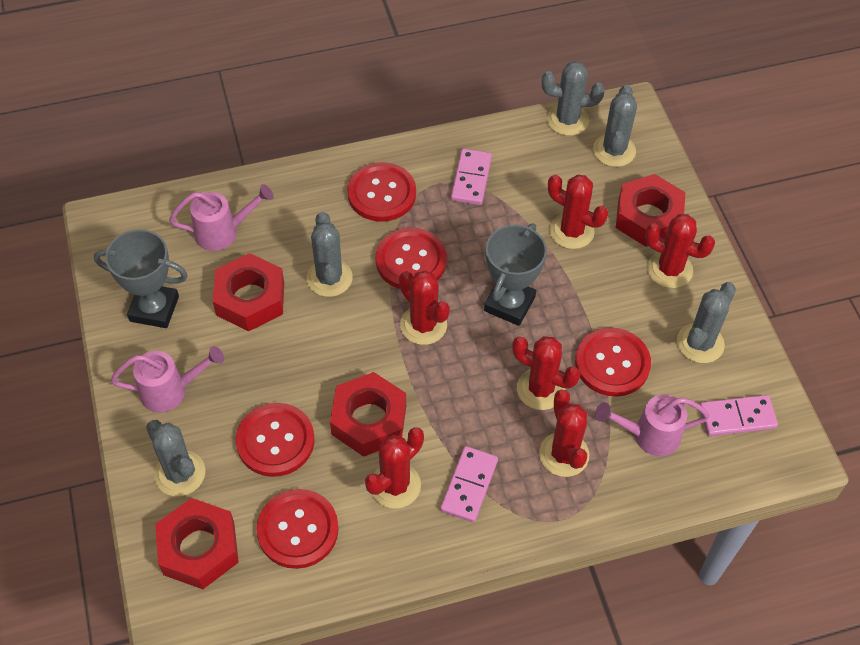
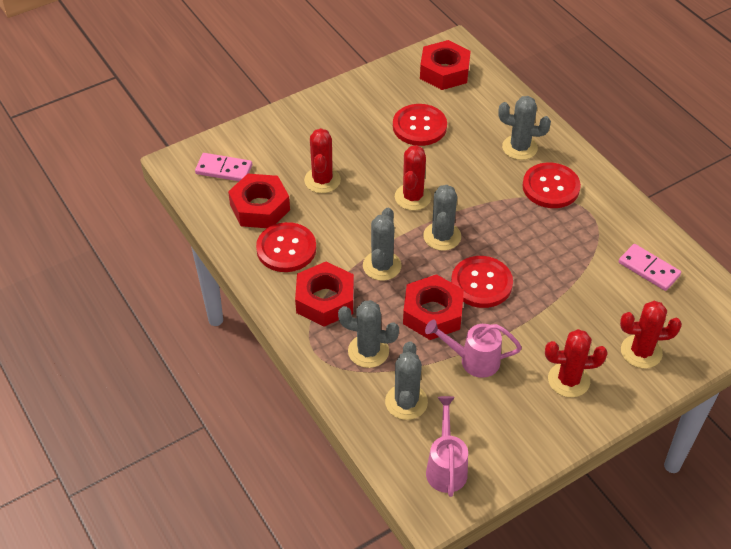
grey trophy: 2 -> 0
pink domino: 3 -> 2
pink watering can: 3 -> 2
red button: 5 -> 4
red cactus: 6 -> 4

